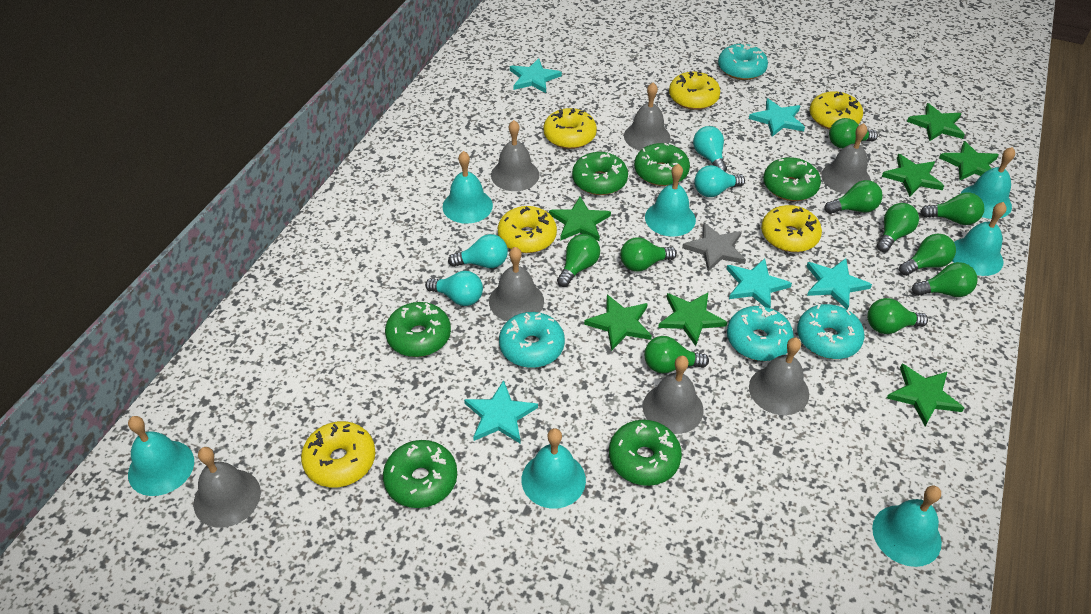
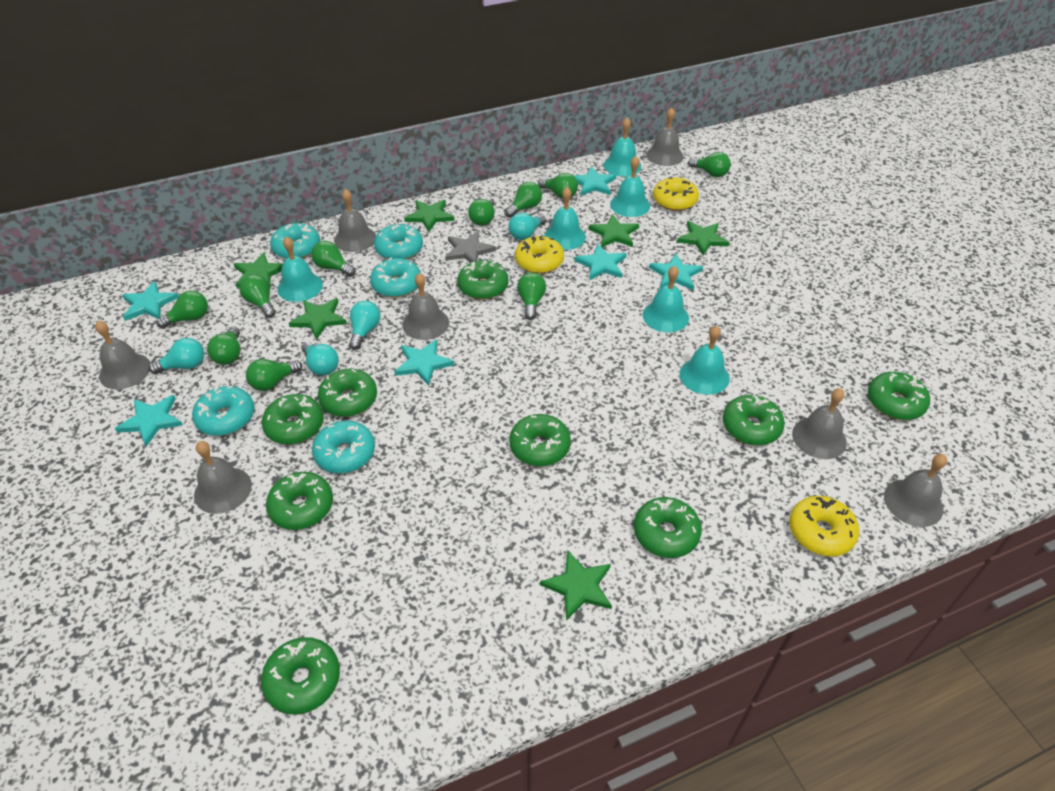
green donut: 6 -> 9
green star: 7 -> 6
turquoise bell: 7 -> 6
turquoise donut: 4 -> 5
turquoise star: 5 -> 6
yellow donut: 6 -> 3

